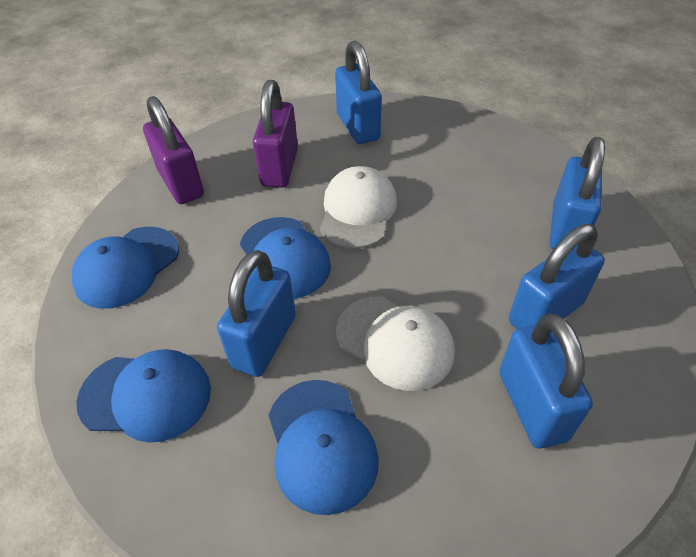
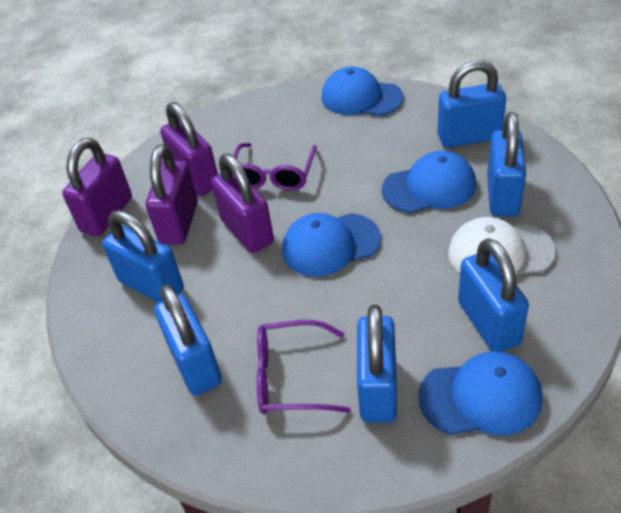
blue padlock: 5 -> 6
purple glasses: 0 -> 2
purple padlock: 2 -> 4
white cap: 2 -> 1

